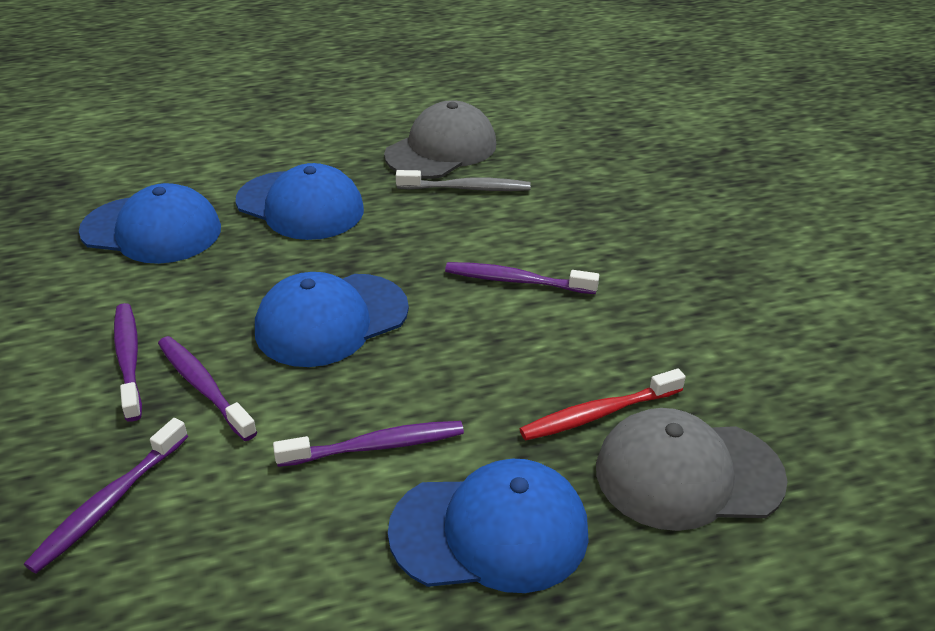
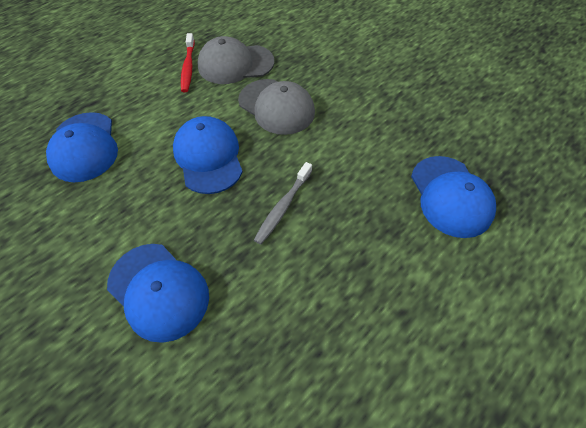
purple toothbrush: 5 -> 0

